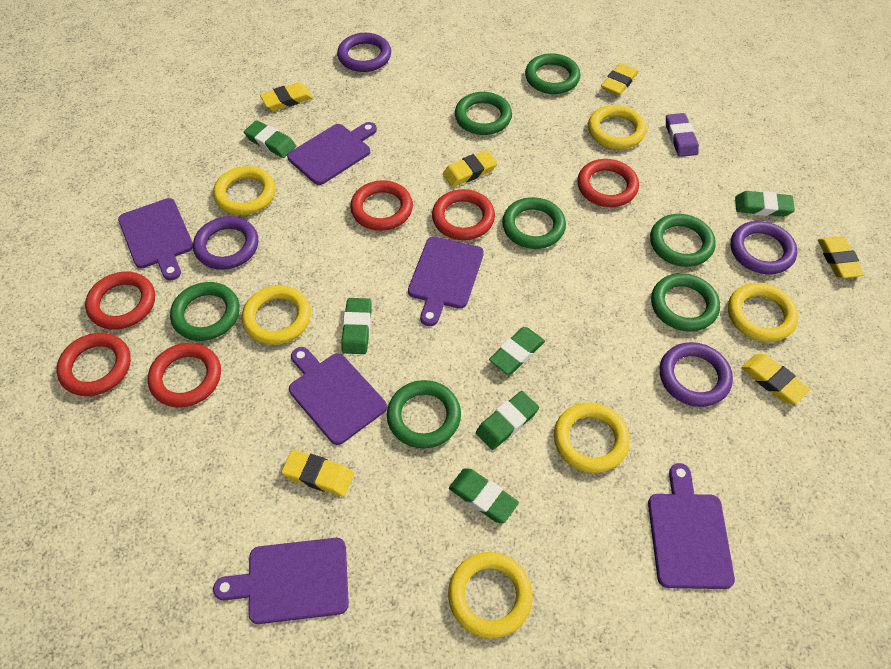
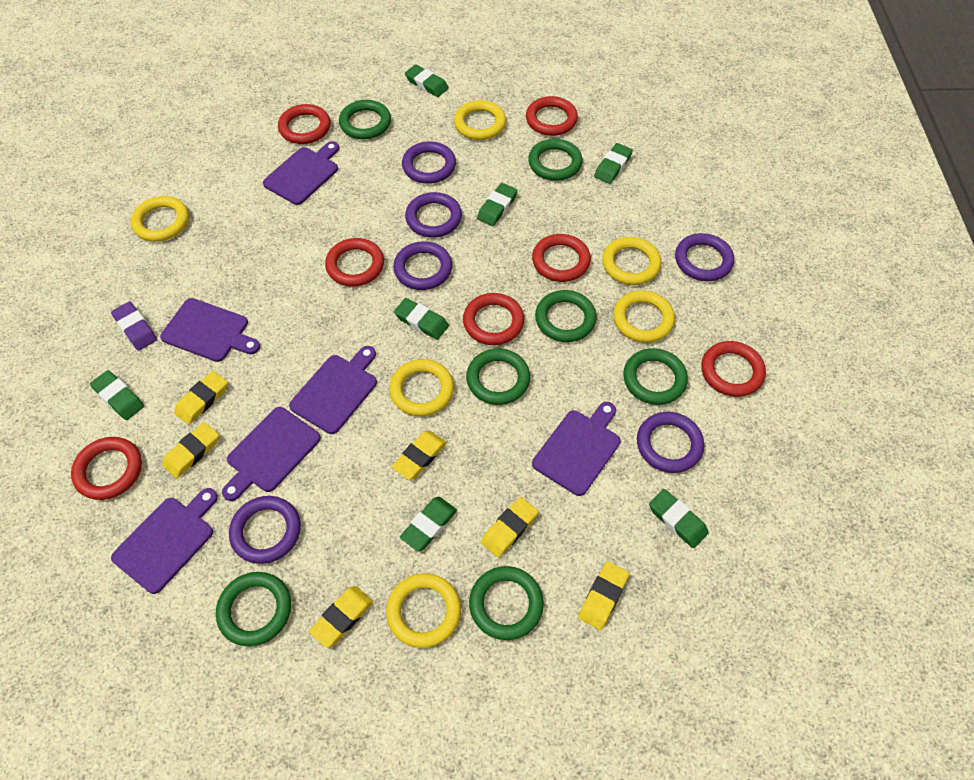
green eraser: 6 -> 7
purple ring: 4 -> 6
red ring: 6 -> 7

